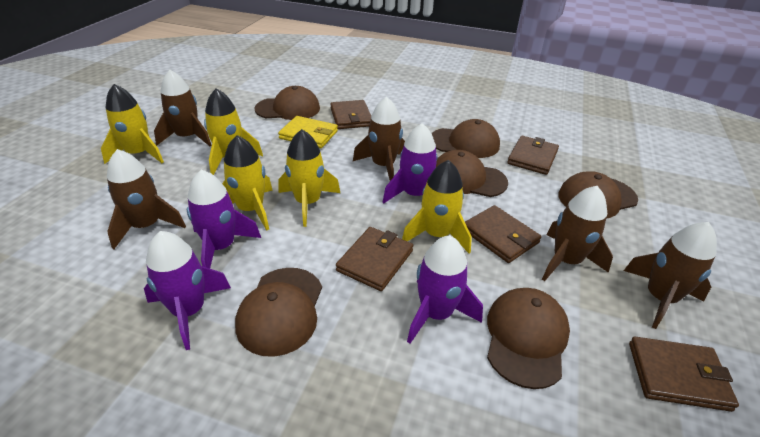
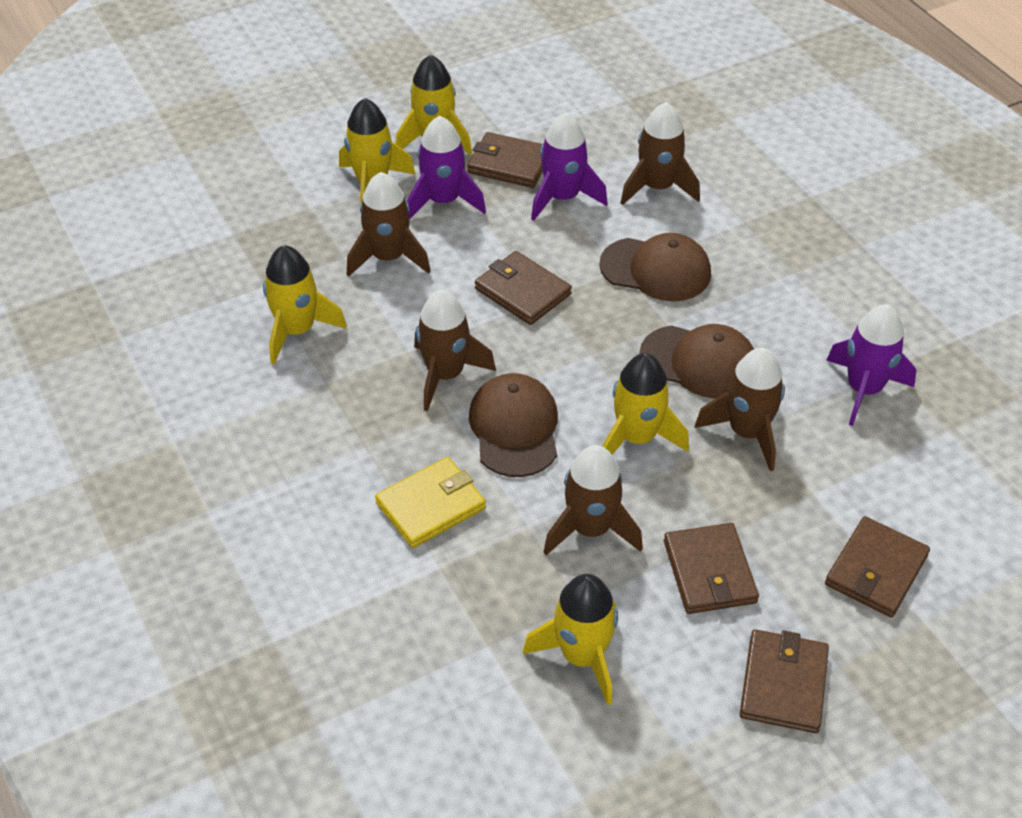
brown cap: 6 -> 3
purple rocket: 4 -> 3

